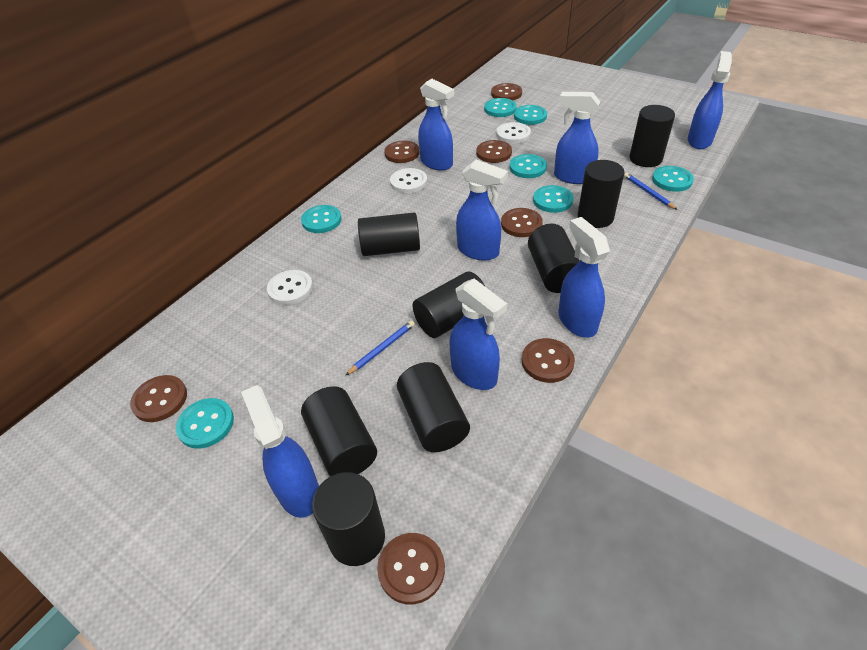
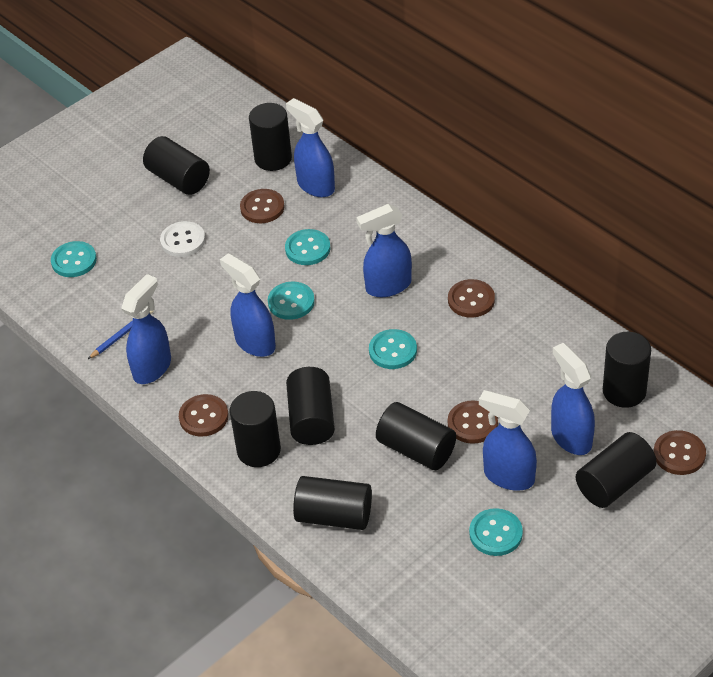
blue pencil: 2 -> 1
blue spray bottle: 7 -> 6
brown button: 7 -> 5
turquoise button: 7 -> 5
white button: 3 -> 1

